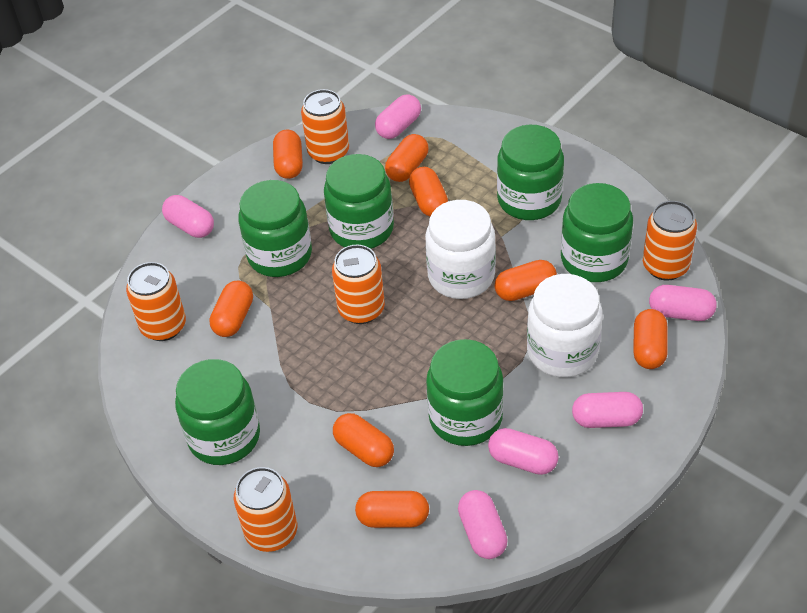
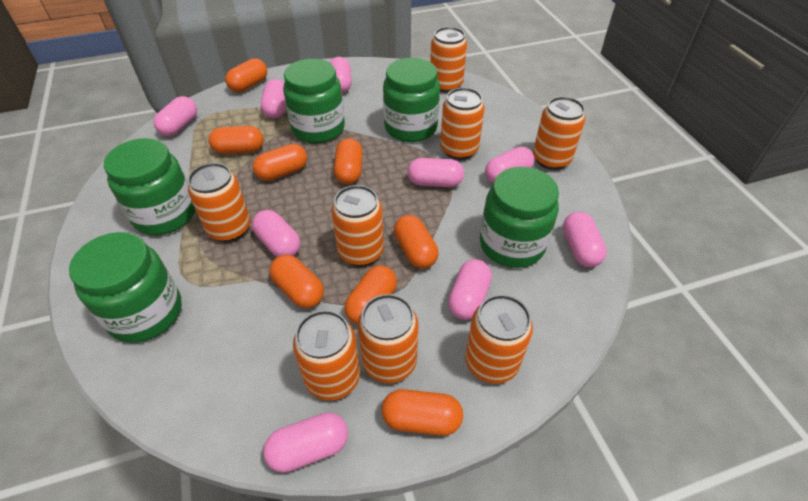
green jar: 6 -> 5
orange can: 5 -> 8
pink capsule: 6 -> 9
white jar: 2 -> 0

